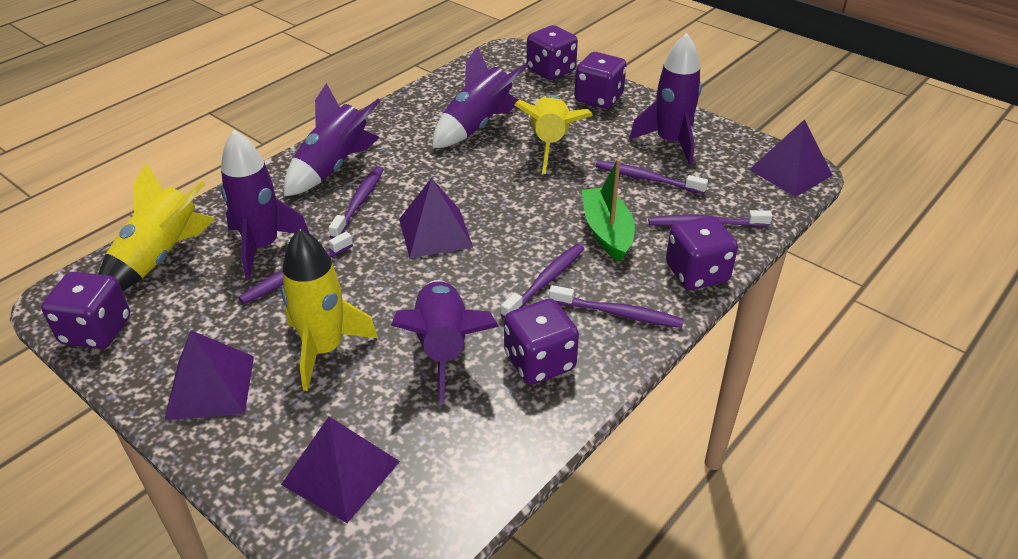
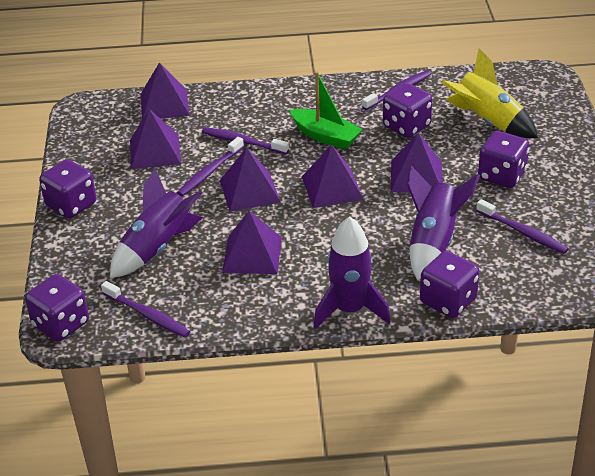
purple pyramid: 4 -> 6
purple rocket: 5 -> 3
purple toothbrush: 6 -> 5
yellow rocket: 3 -> 1

